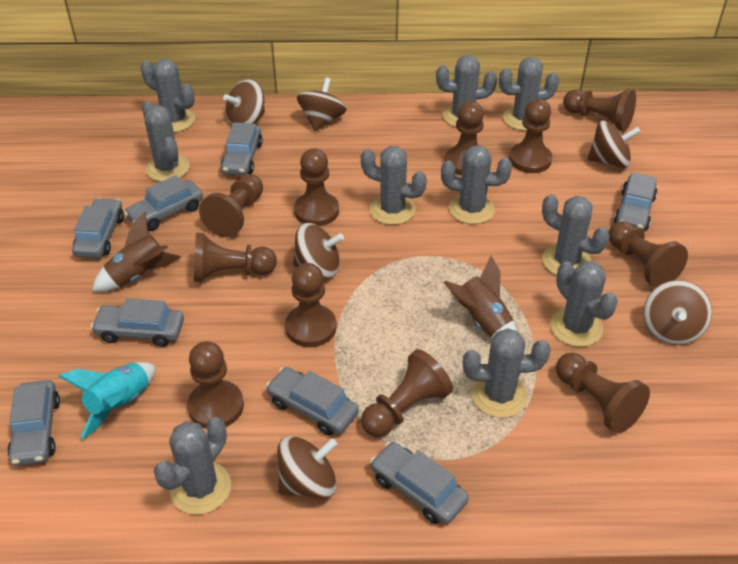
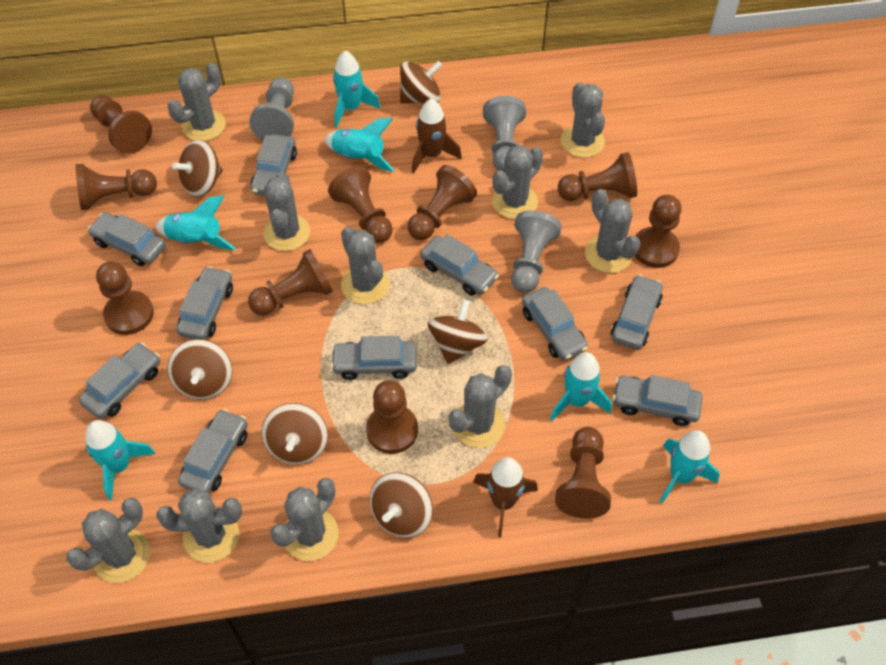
brown pawn: 11 -> 10
grey car: 8 -> 10
grey pawn: 0 -> 3
turquoise rocket: 1 -> 6

